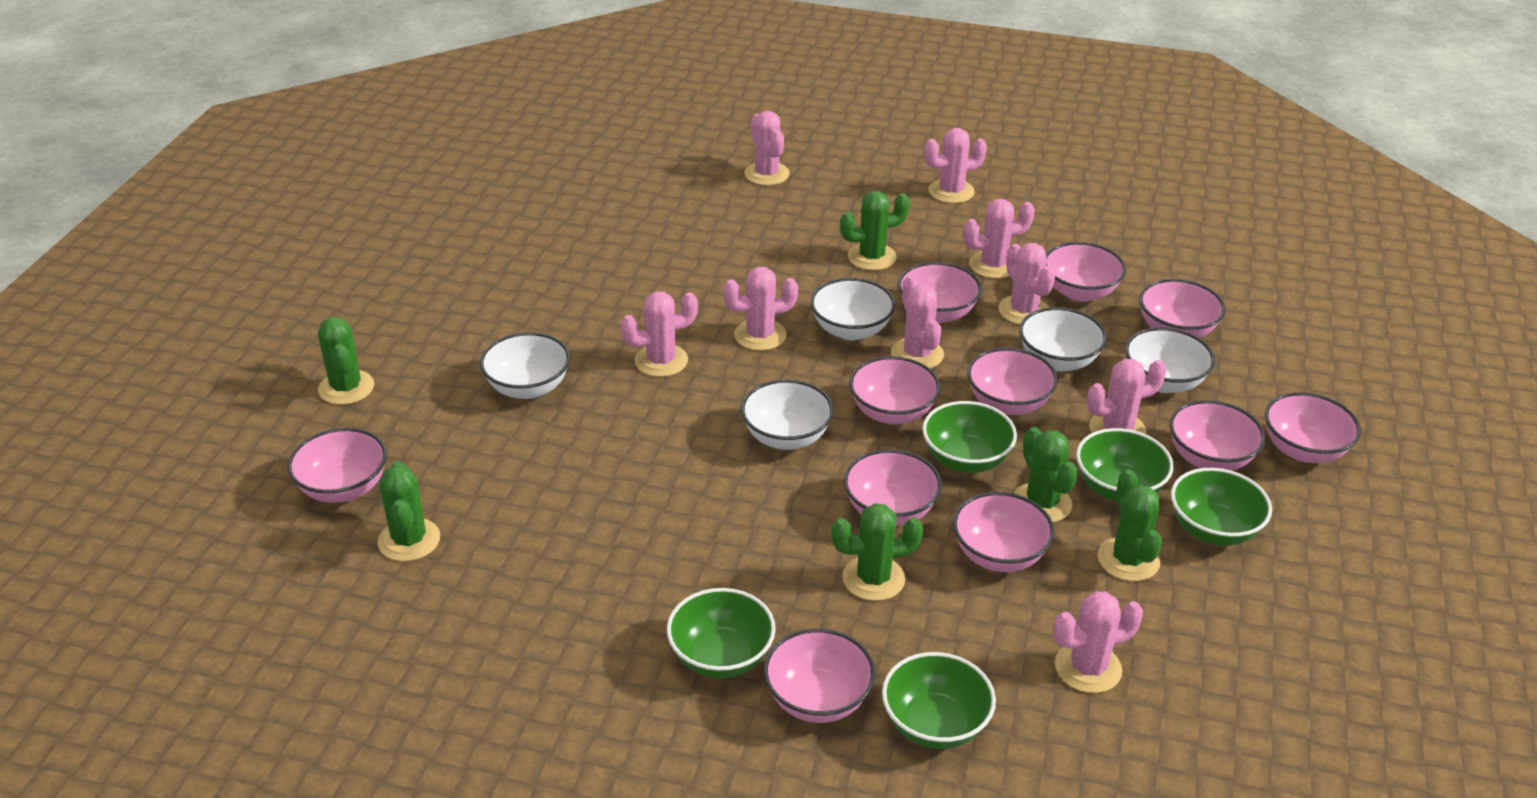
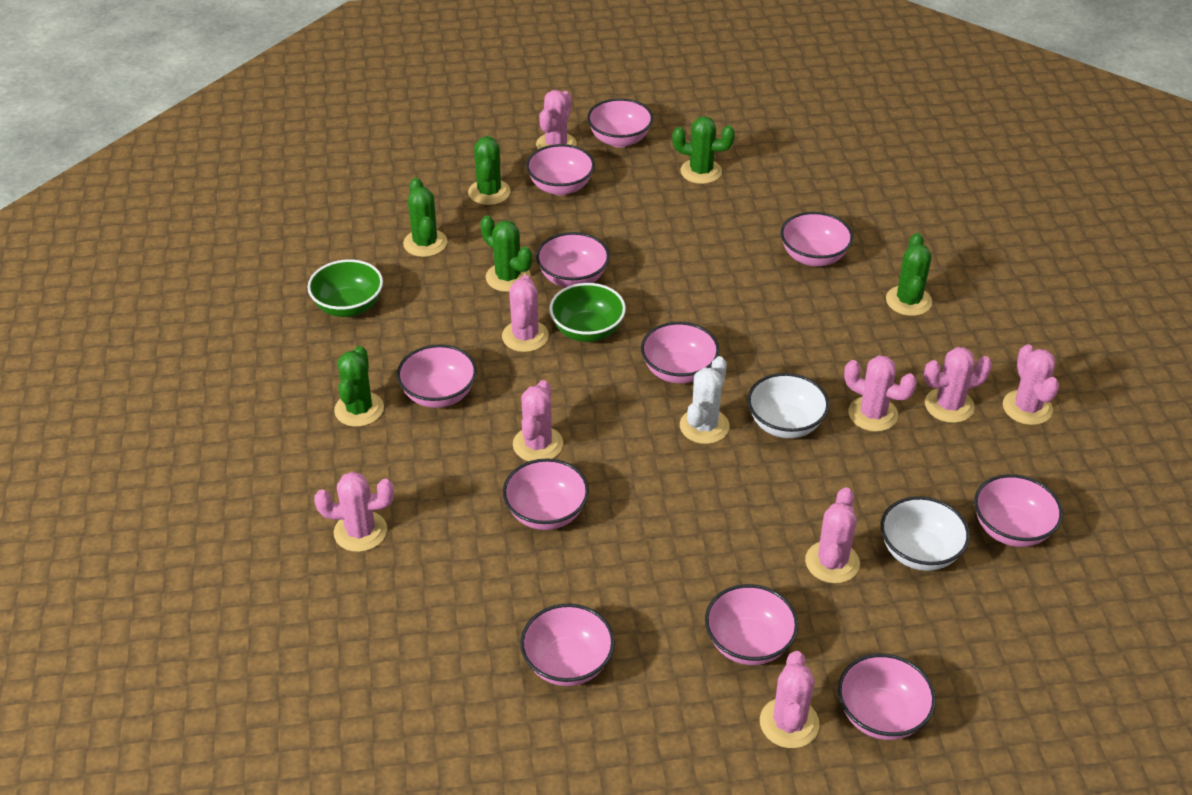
green bowl: 5 -> 2
white bowl: 5 -> 2
white cactus: 0 -> 1

